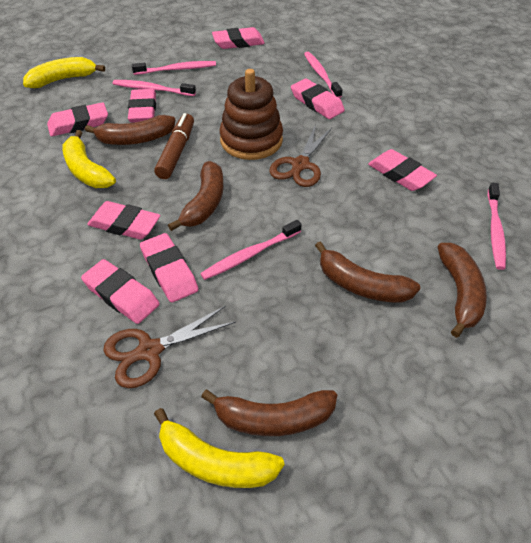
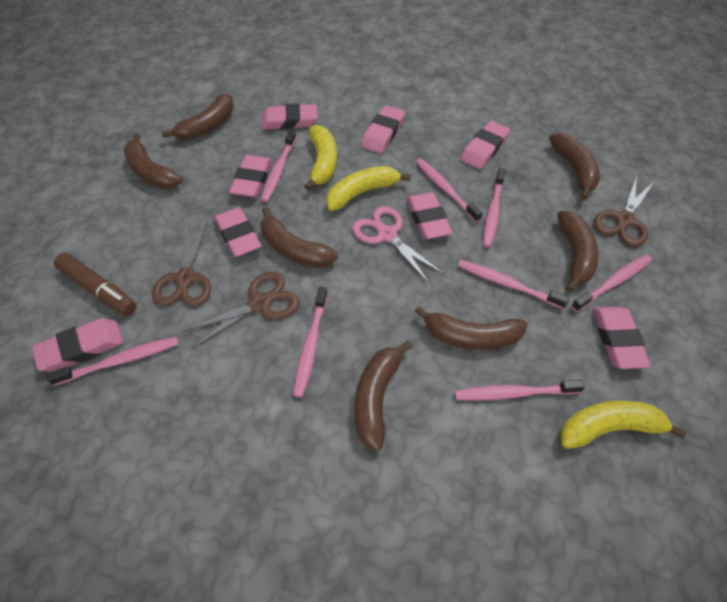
brown banana: 5 -> 7
brown scissors: 2 -> 3
brown stacking toy: 1 -> 0
pink scissors: 0 -> 1
pink toothbrush: 5 -> 8

